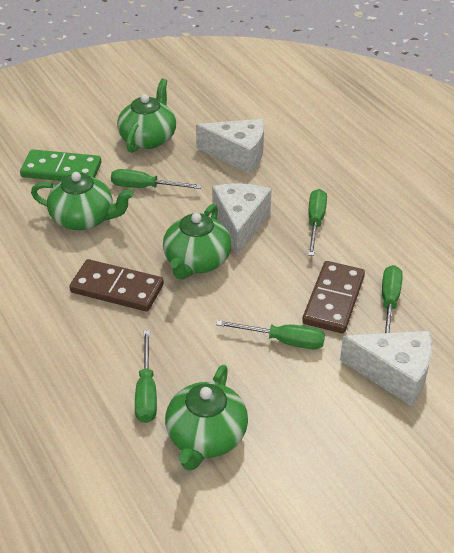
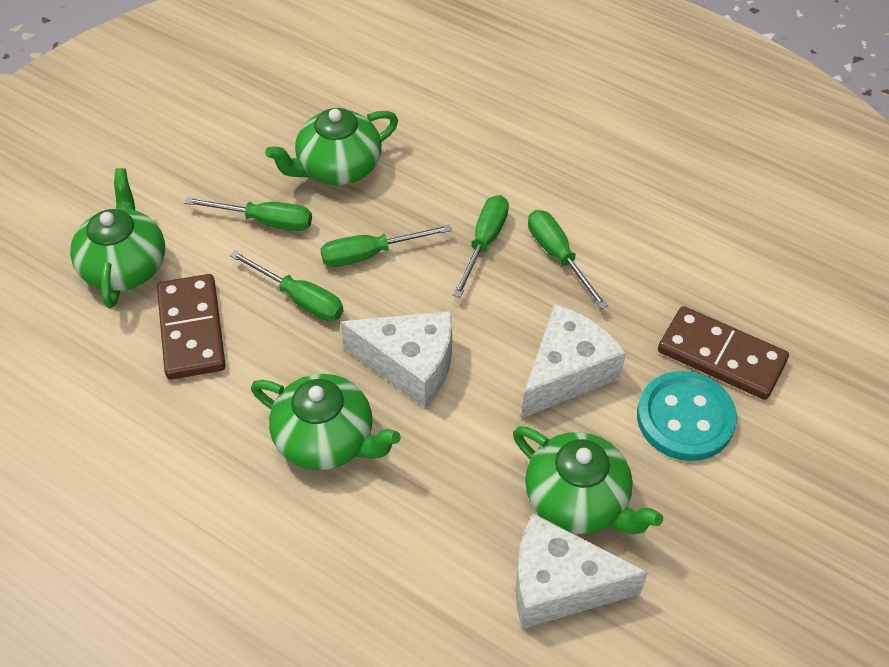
green domino: 1 -> 0
turquoise button: 0 -> 1

